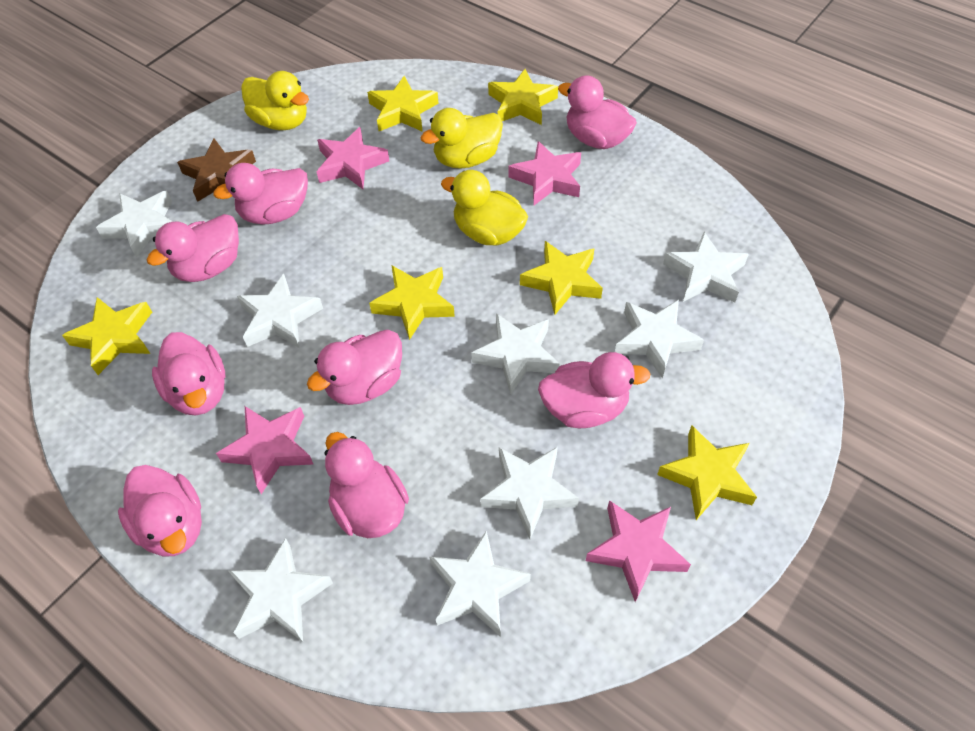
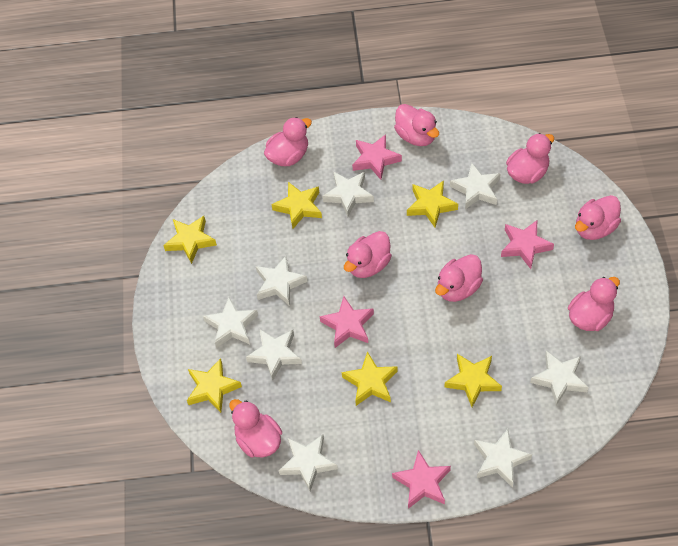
brown star: 1 -> 0
yellow duck: 3 -> 0

